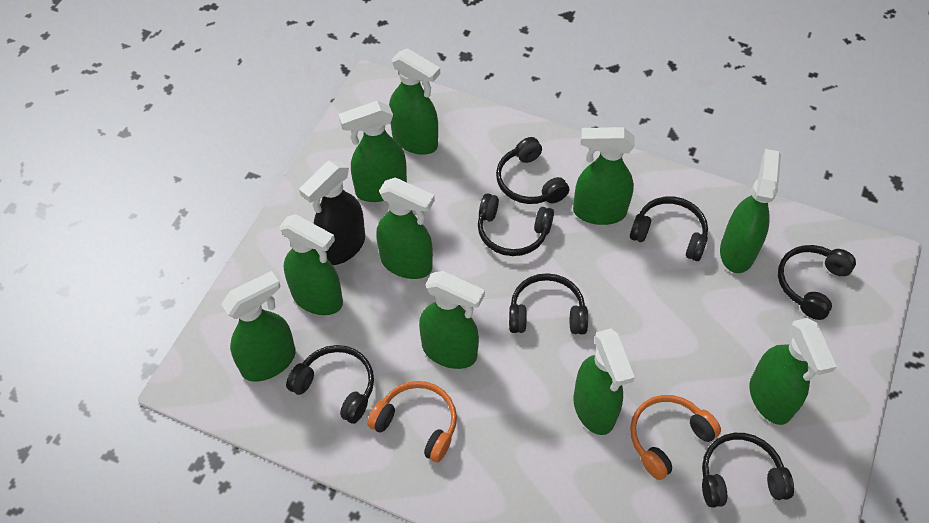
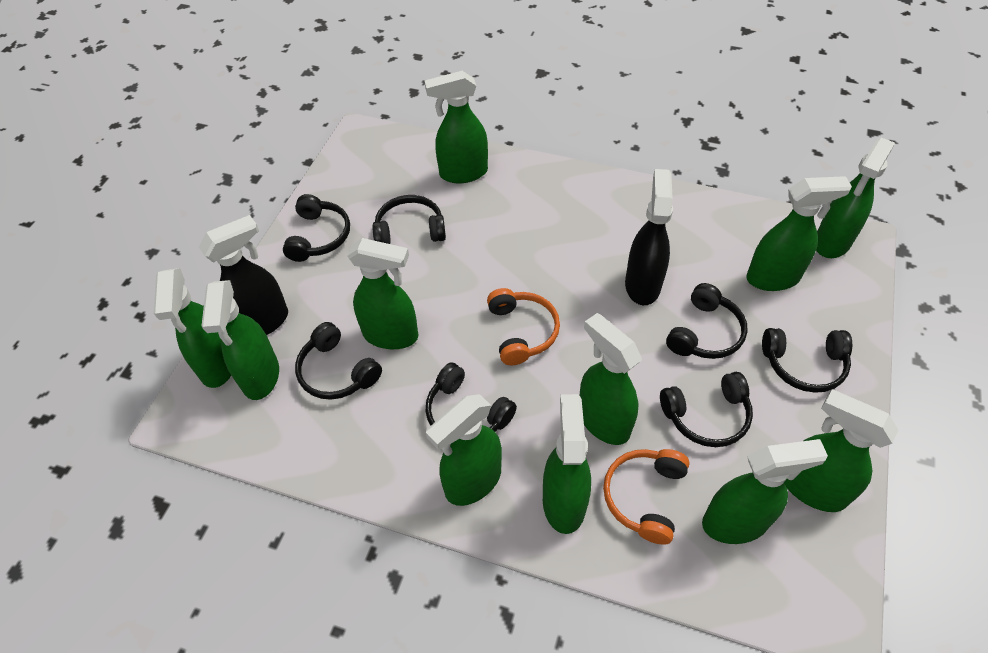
black spray bottle: 1 -> 2
green spray bottle: 10 -> 11

